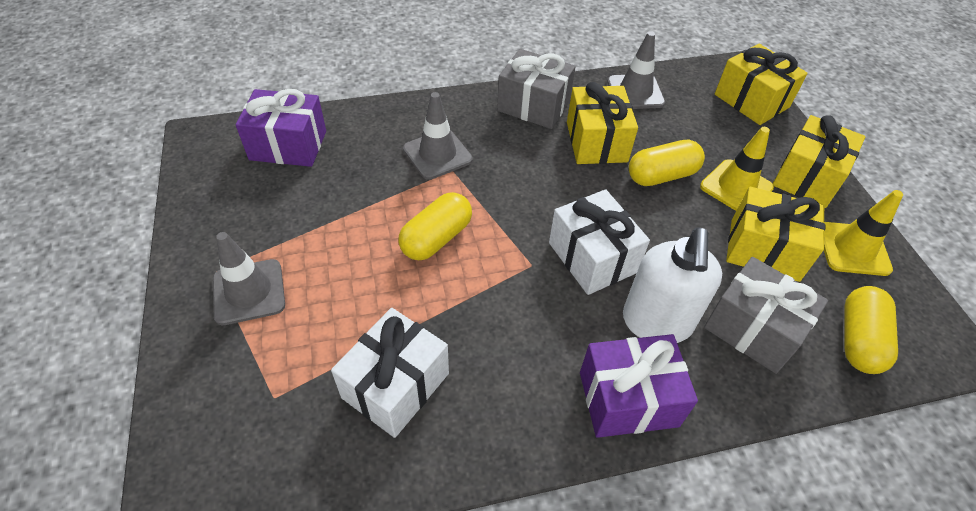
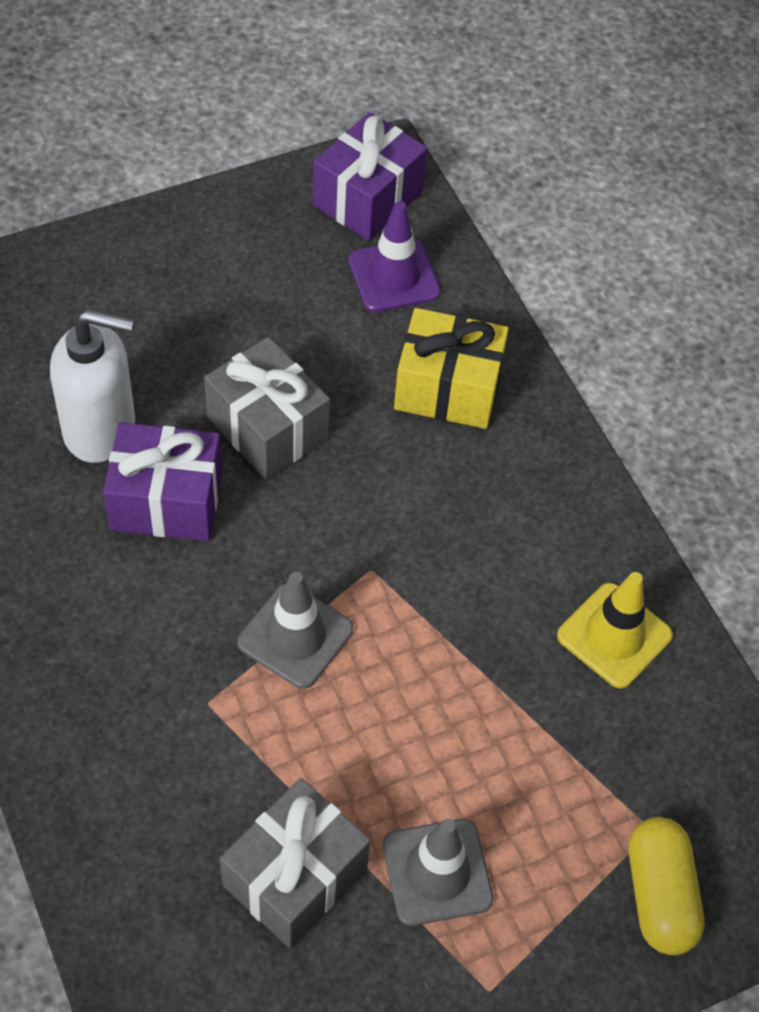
grey traffic cone: 3 -> 2
purple traffic cone: 0 -> 1
white gift: 2 -> 0
yellow capsule: 3 -> 1
yellow gift: 4 -> 1
yellow traffic cone: 2 -> 1

